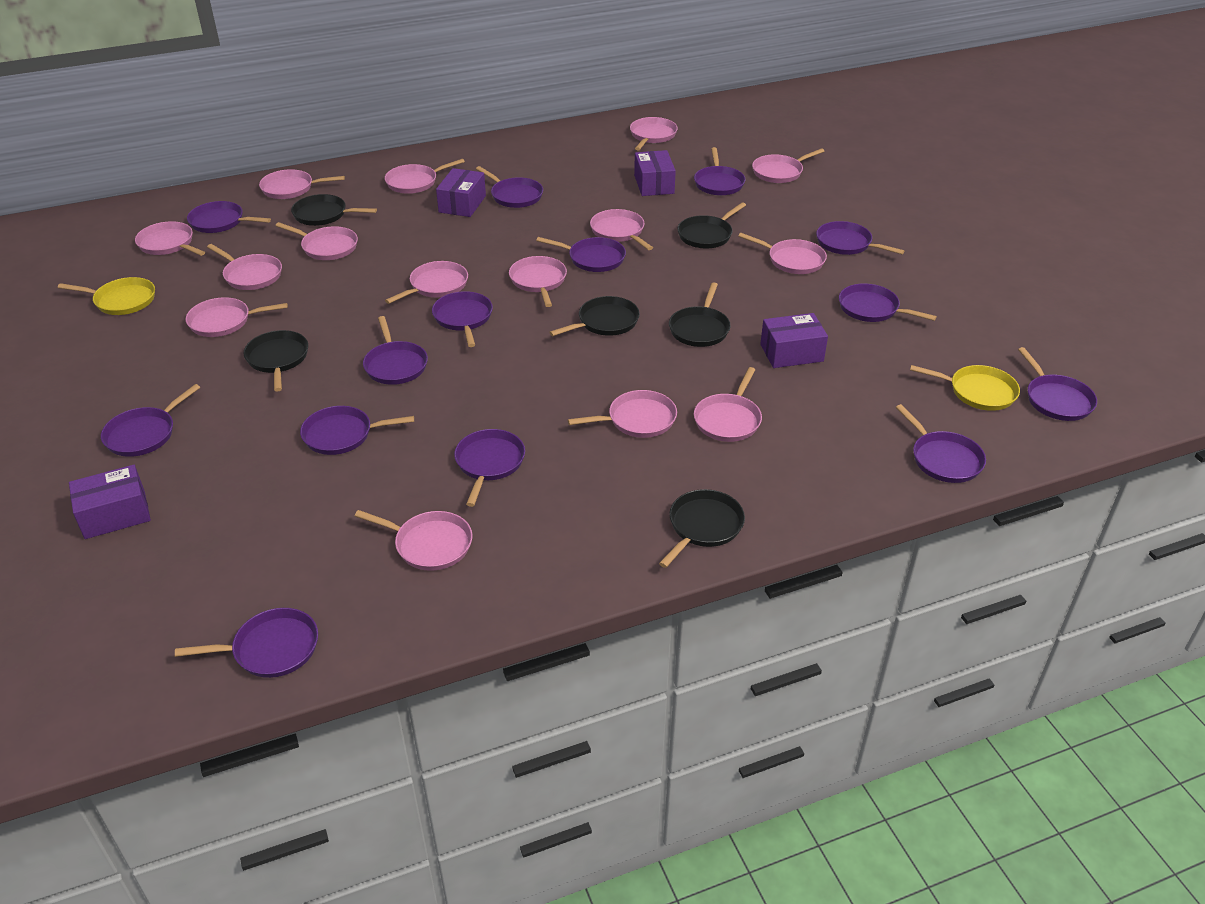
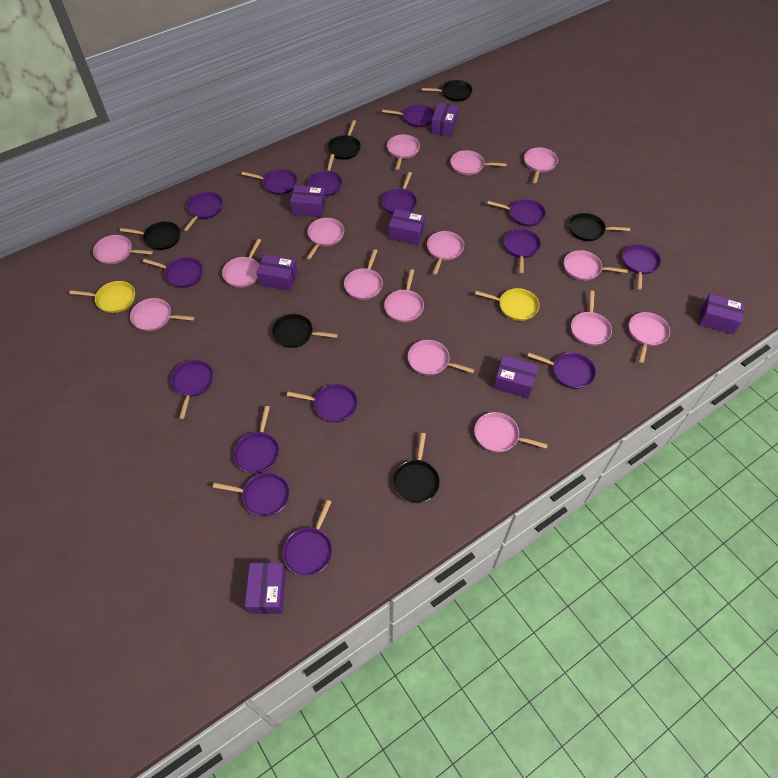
purple box: 4 -> 7
purple pan: 14 -> 15

